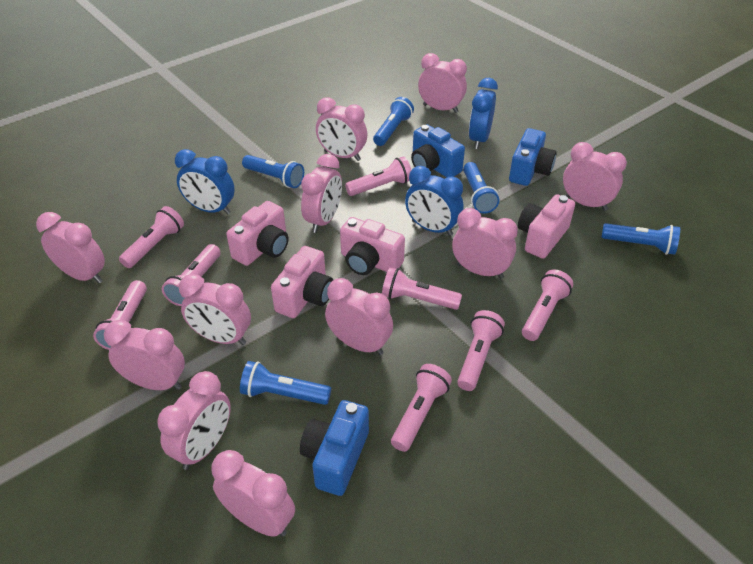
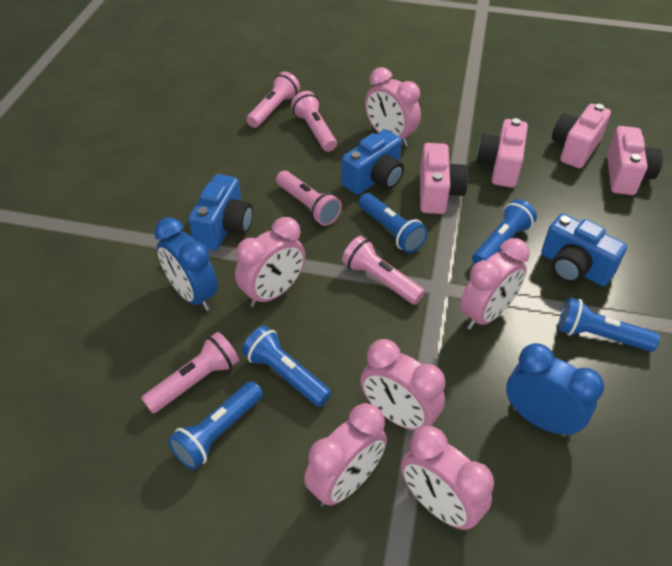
blue clock: 3 -> 2
pink clock: 11 -> 6
pink flashlight: 8 -> 5

